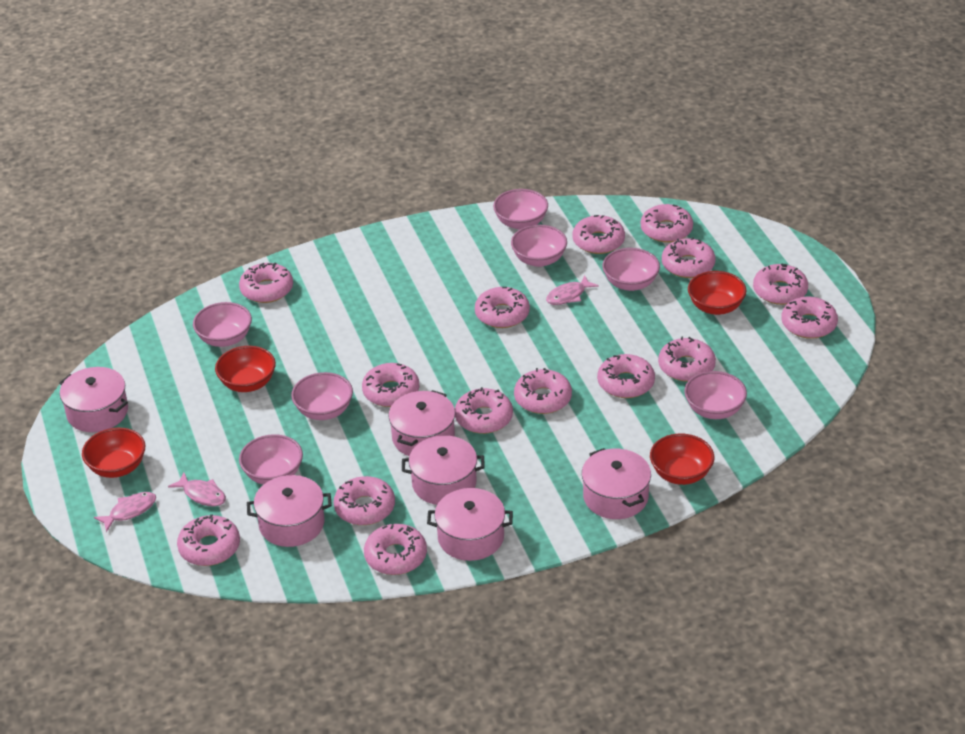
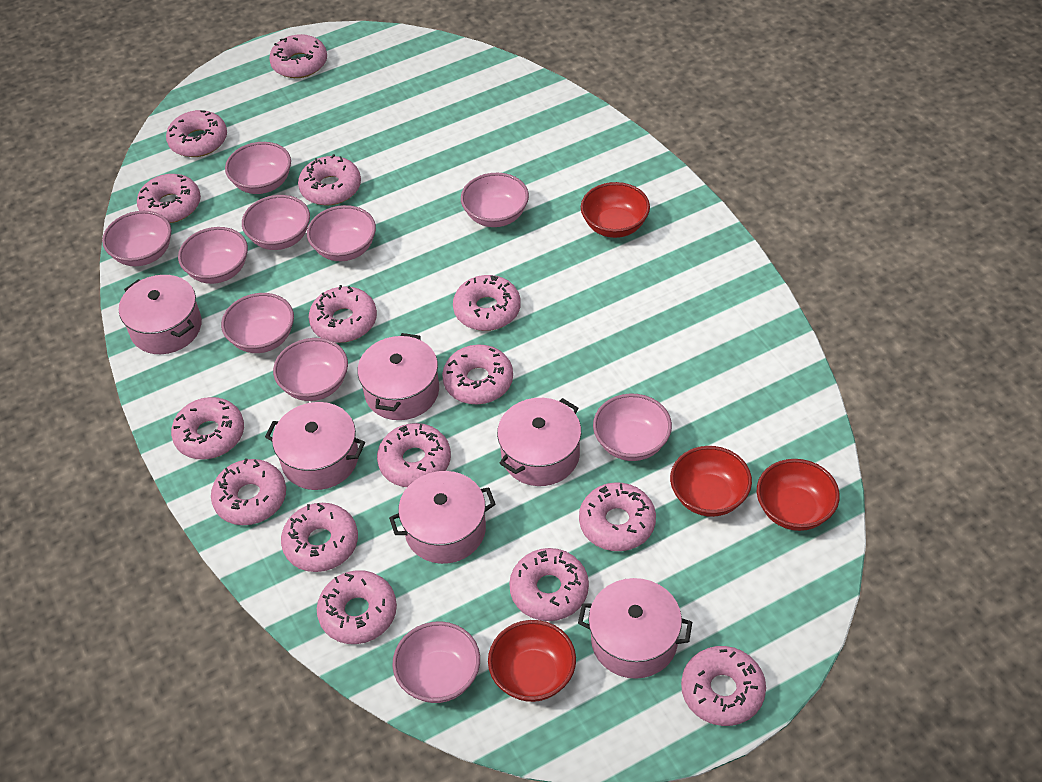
pink bowl: 7 -> 10
pink fish: 3 -> 0

